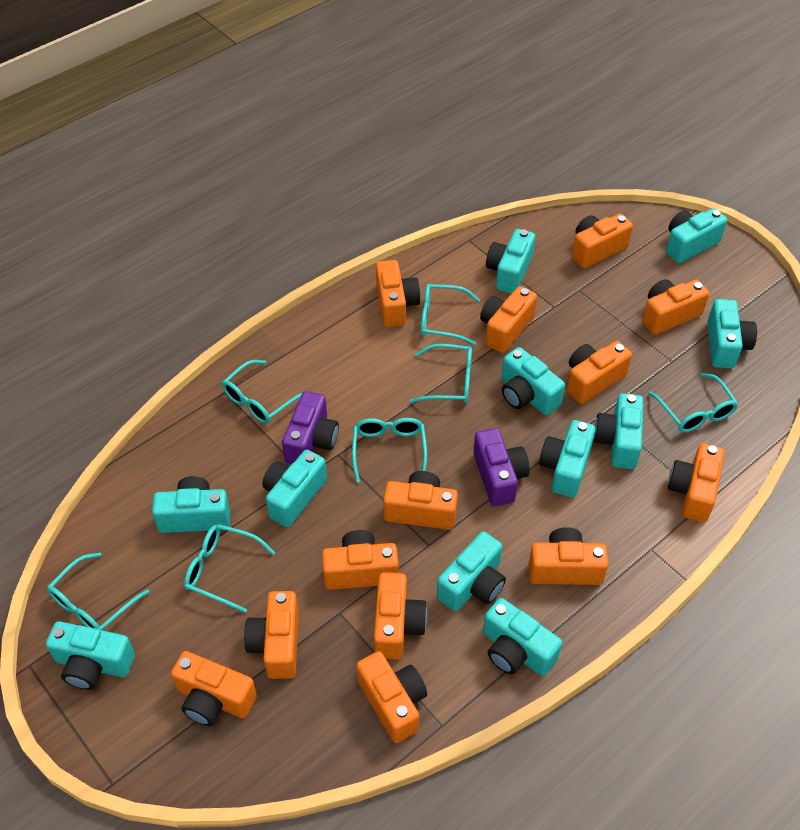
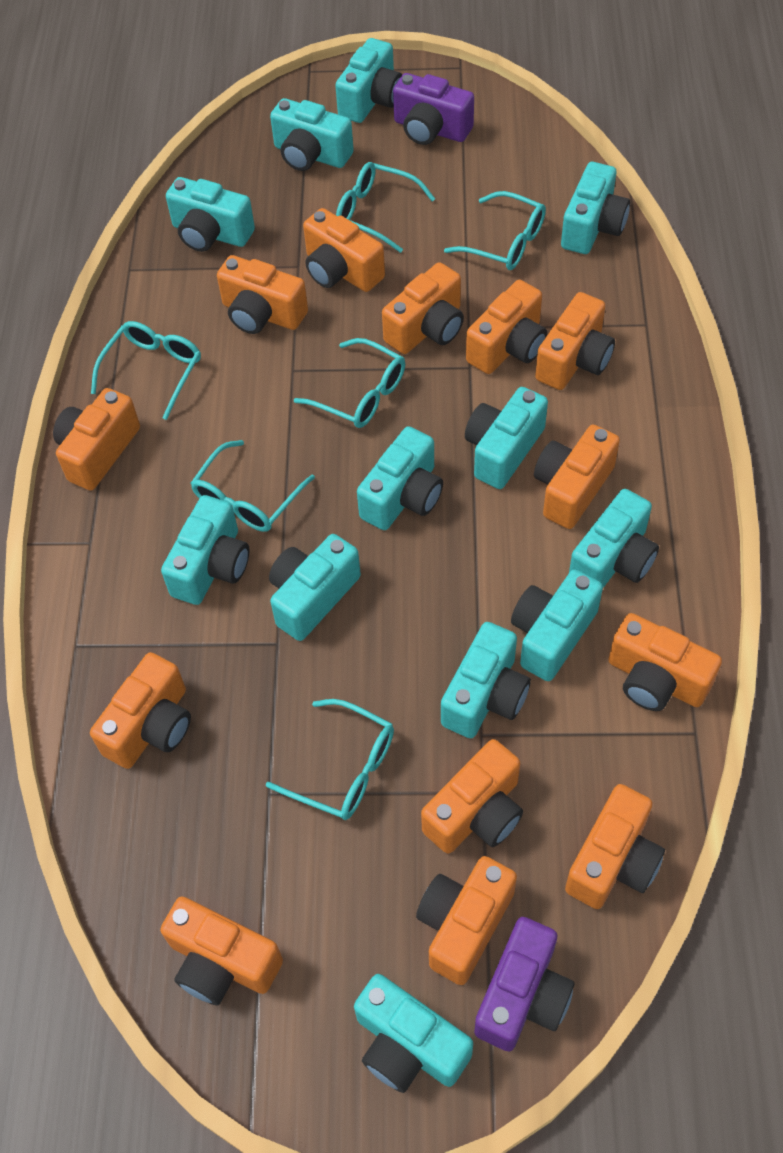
turquoise camera: 11 -> 12
turquoise glasses: 7 -> 6

